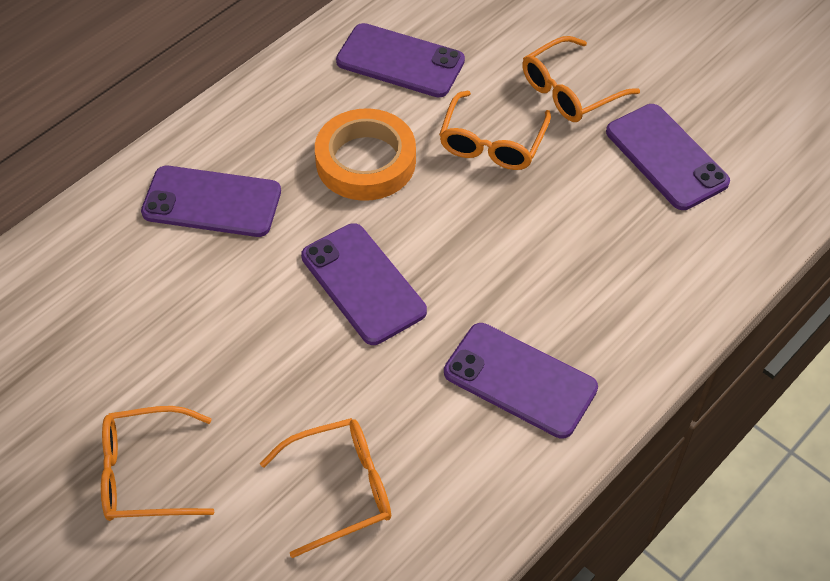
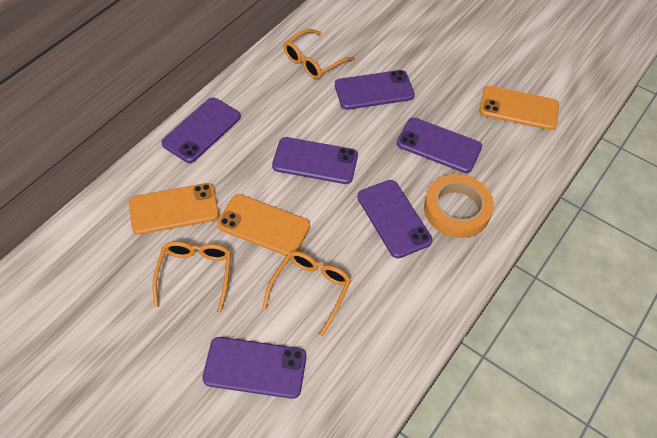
orange glasses: 4 -> 3
orange phone: 0 -> 3
purple phone: 5 -> 6

